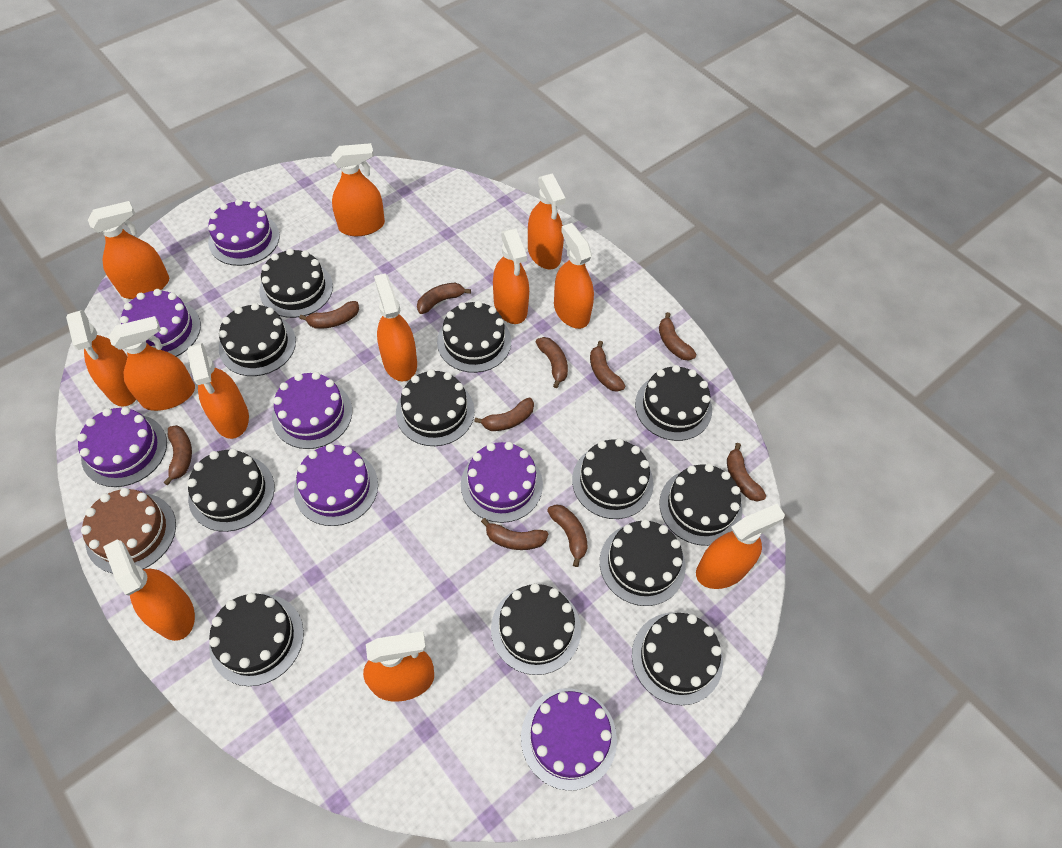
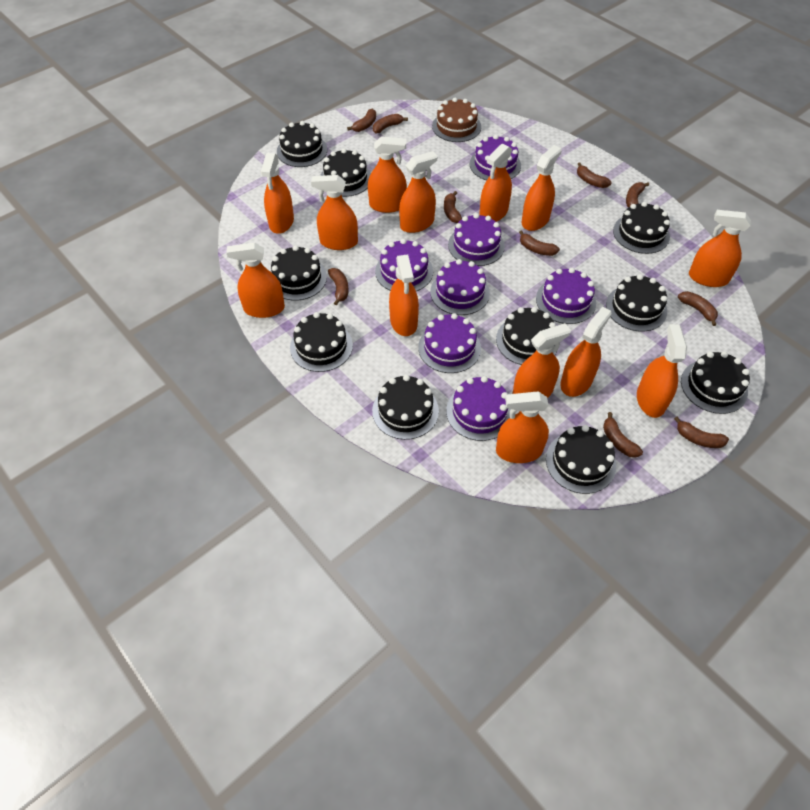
black cake: 12 -> 10
orange spray bottle: 12 -> 13

